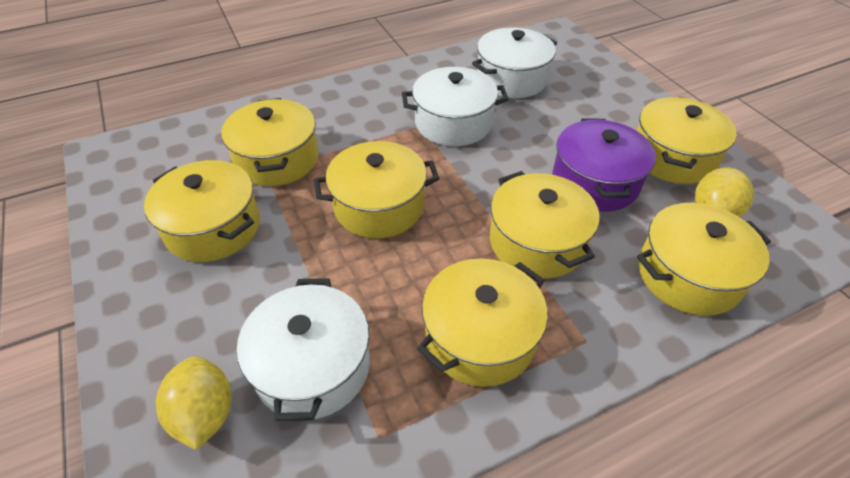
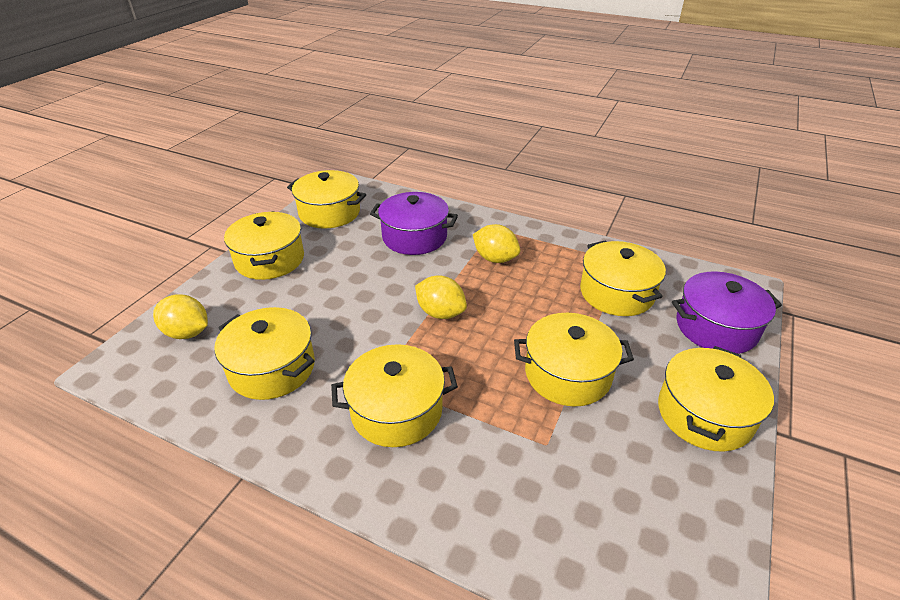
purple pot: 1 -> 2
white pot: 3 -> 0
yellow lemon: 2 -> 3

